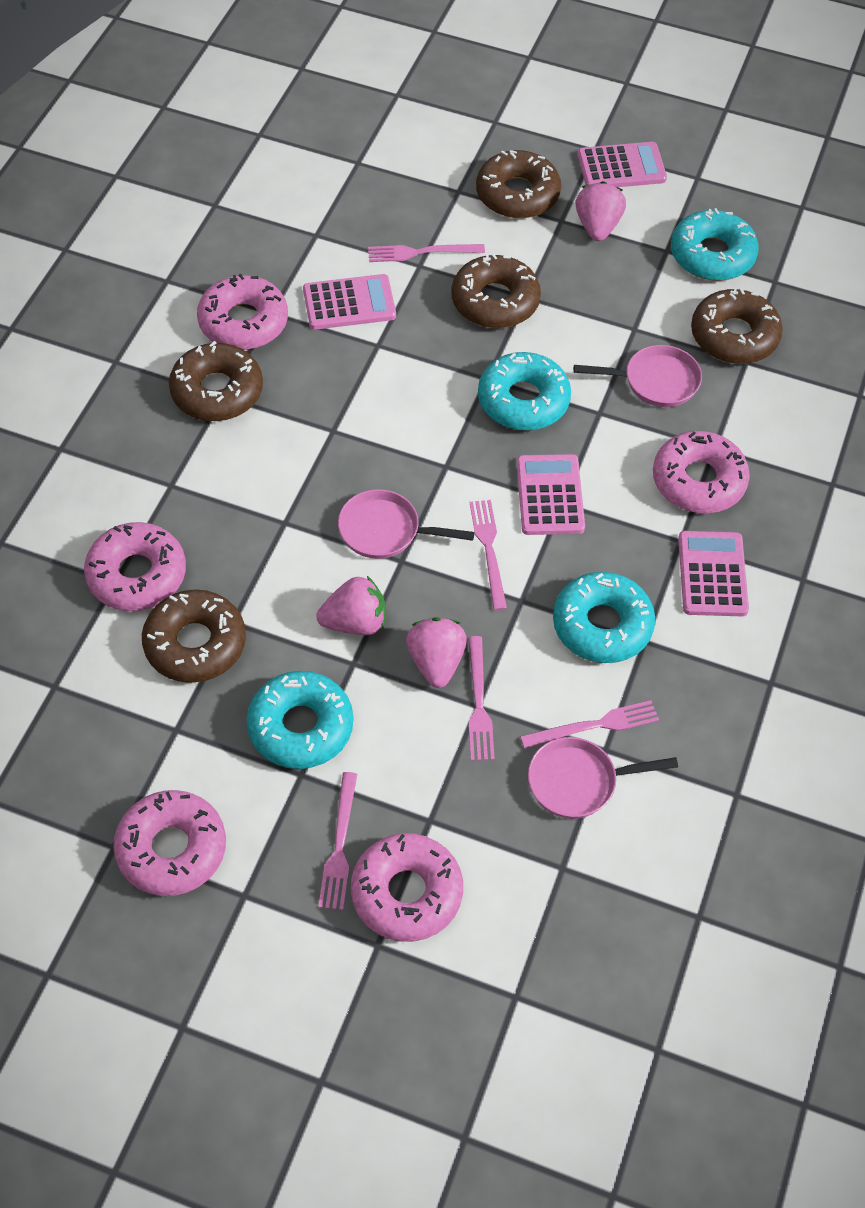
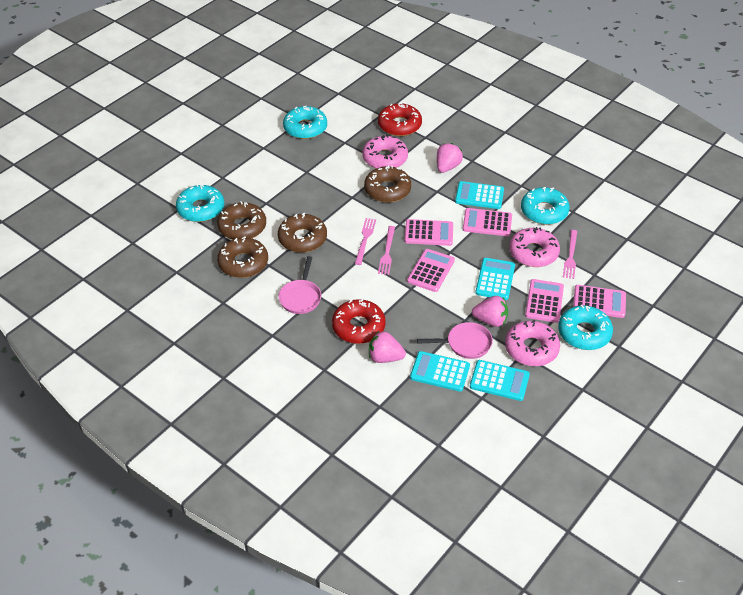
brown donut: 5 -> 4
pink calculator: 4 -> 5
pink donut: 5 -> 3
pink fork: 5 -> 3
pink pan: 3 -> 2
red donut: 0 -> 2
turquoise calculator: 0 -> 4

